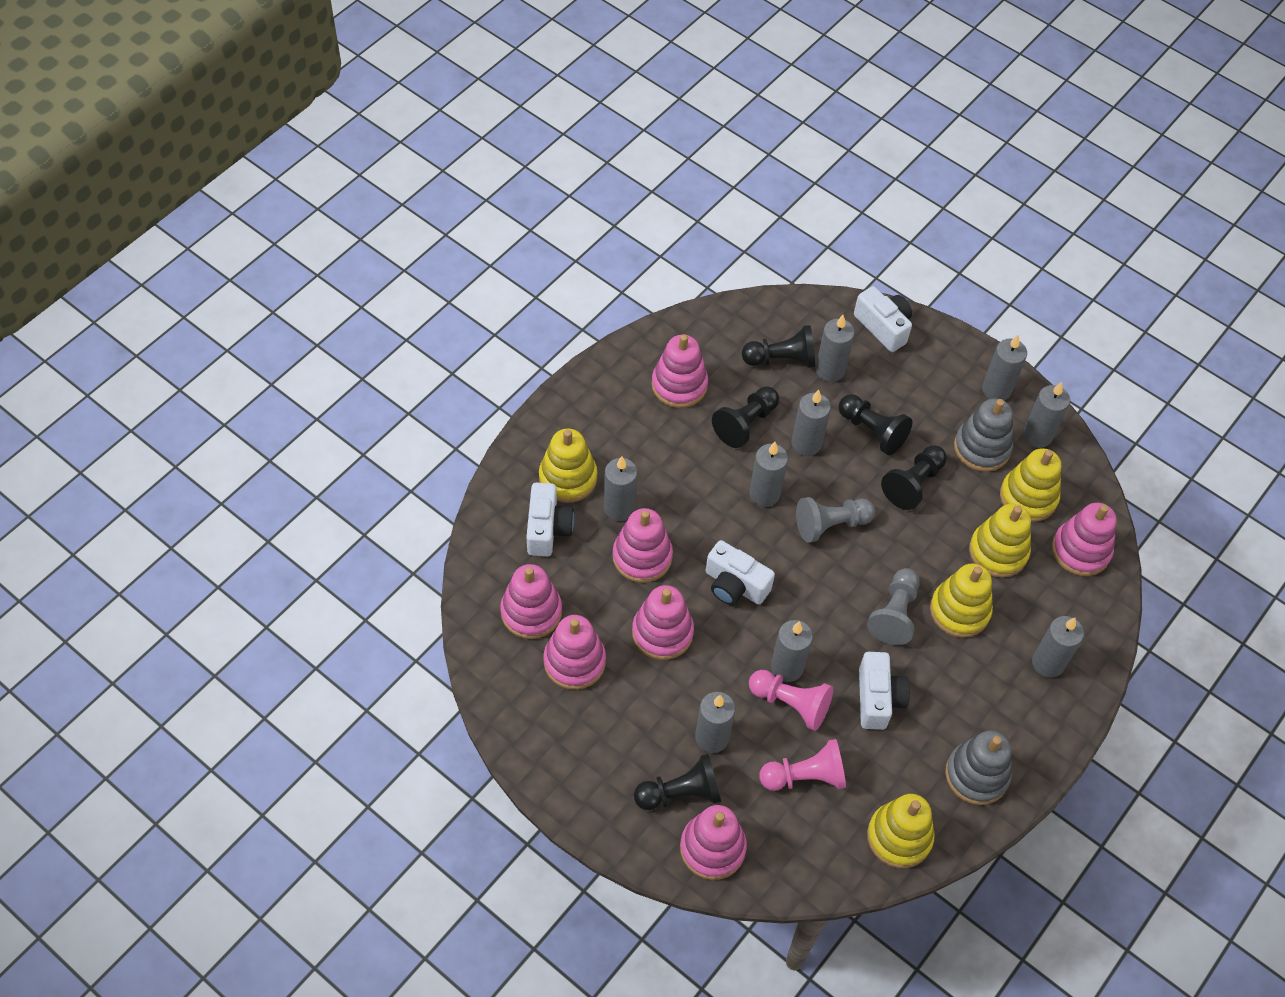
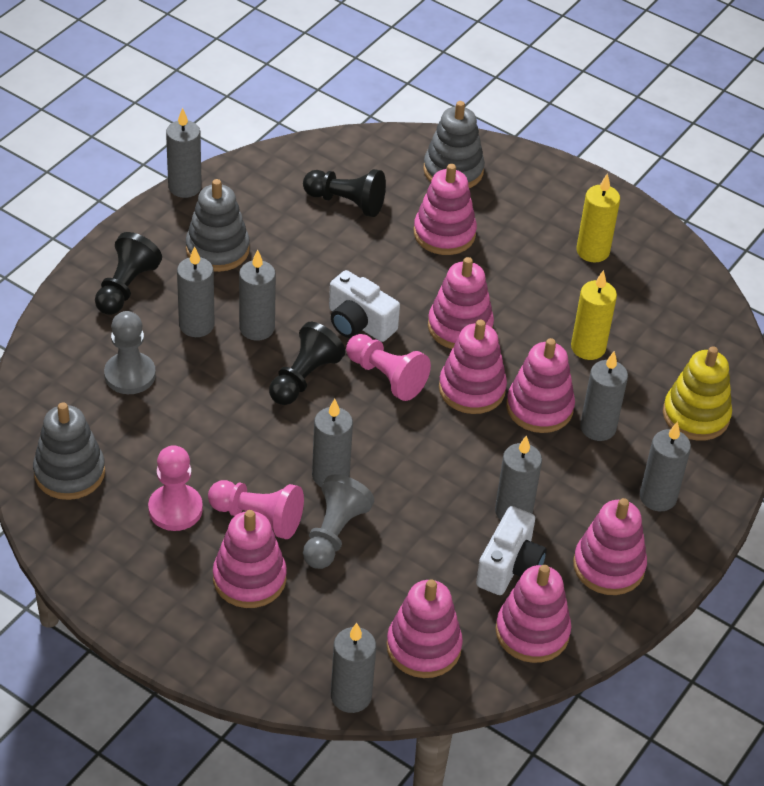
black pawn: 5 -> 3
grey candle: 9 -> 8
grey stacking toy: 2 -> 3
pink pawn: 2 -> 3
pink stacking toy: 7 -> 8
white camera: 4 -> 2
yellow candle: 0 -> 2
yellow stacking toy: 5 -> 1

